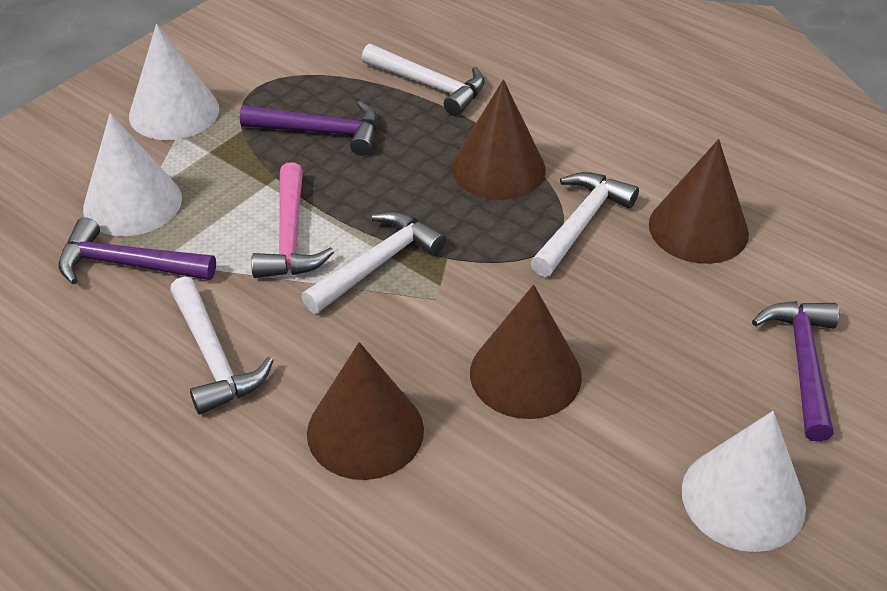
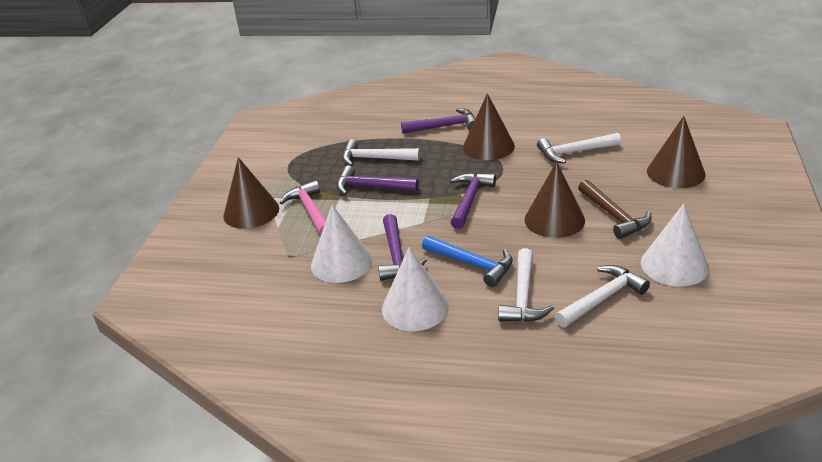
blue hammer: 0 -> 1
brown hammer: 0 -> 1
purple hammer: 3 -> 4

